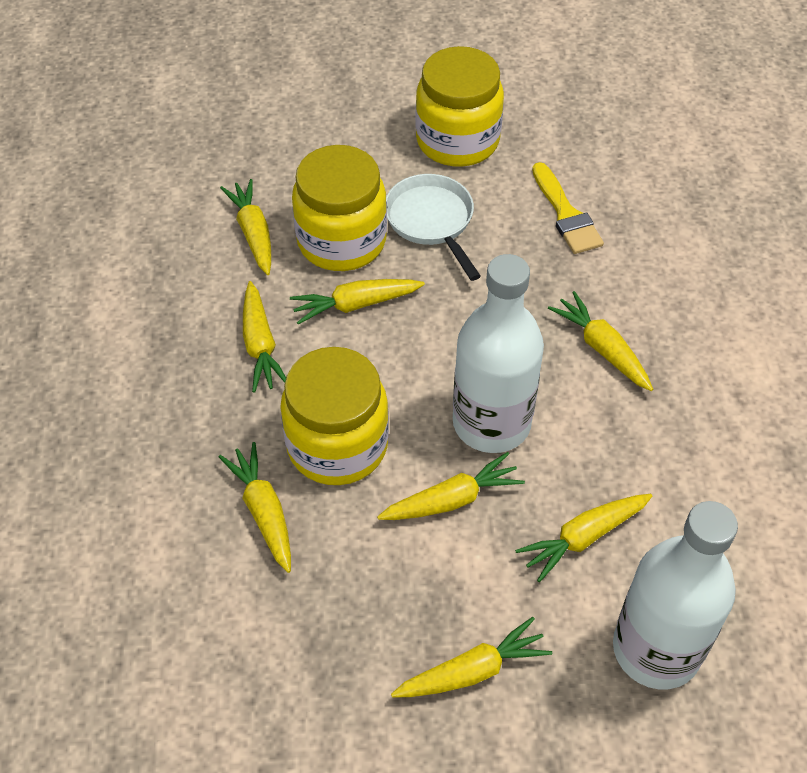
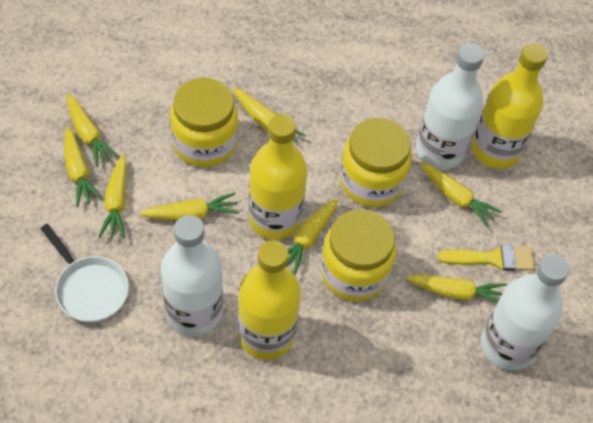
white bottle: 2 -> 3
yellow bottle: 0 -> 3

